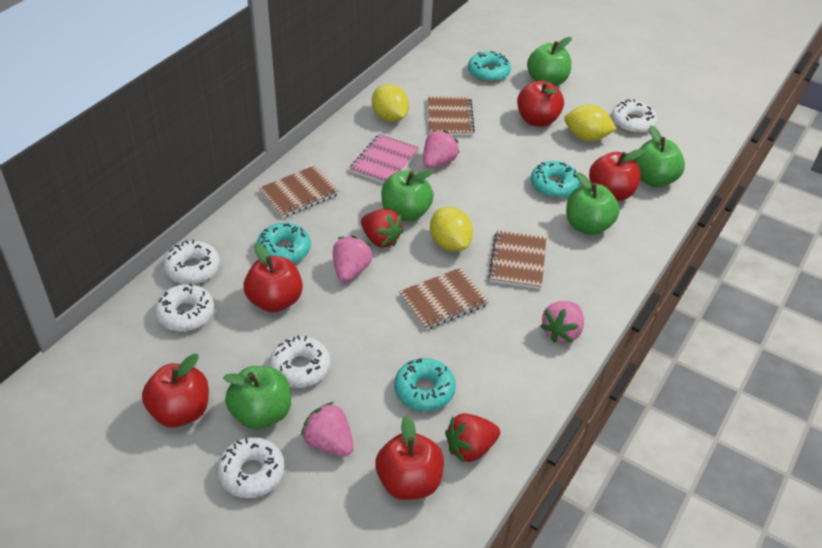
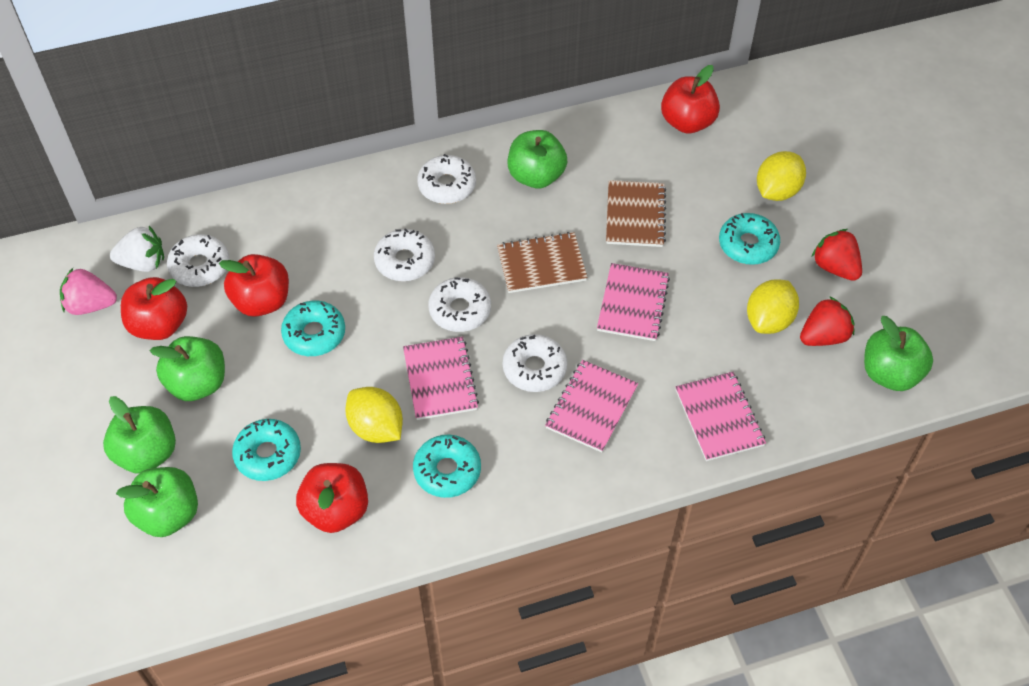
brown notebook: 4 -> 2
pink notebook: 1 -> 4
pink strawberry: 4 -> 1
red apple: 5 -> 4
white strawberry: 0 -> 1

